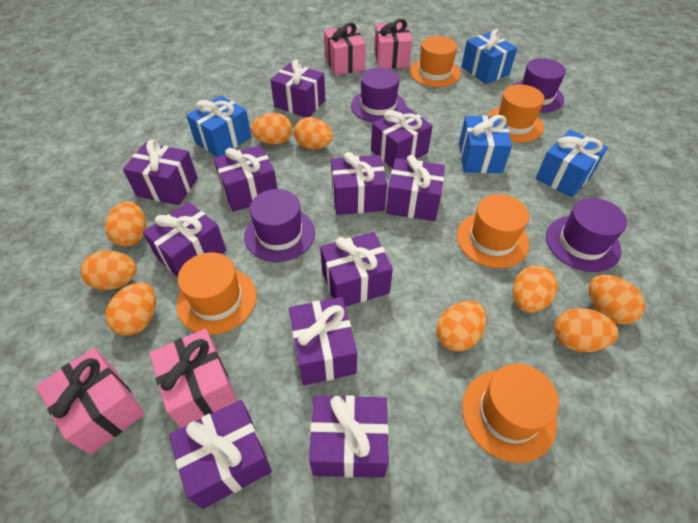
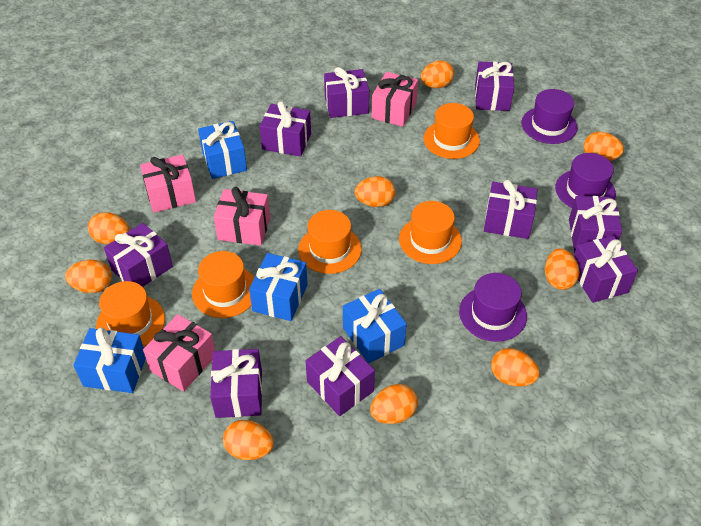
purple gift: 11 -> 9
purple hat: 4 -> 3

